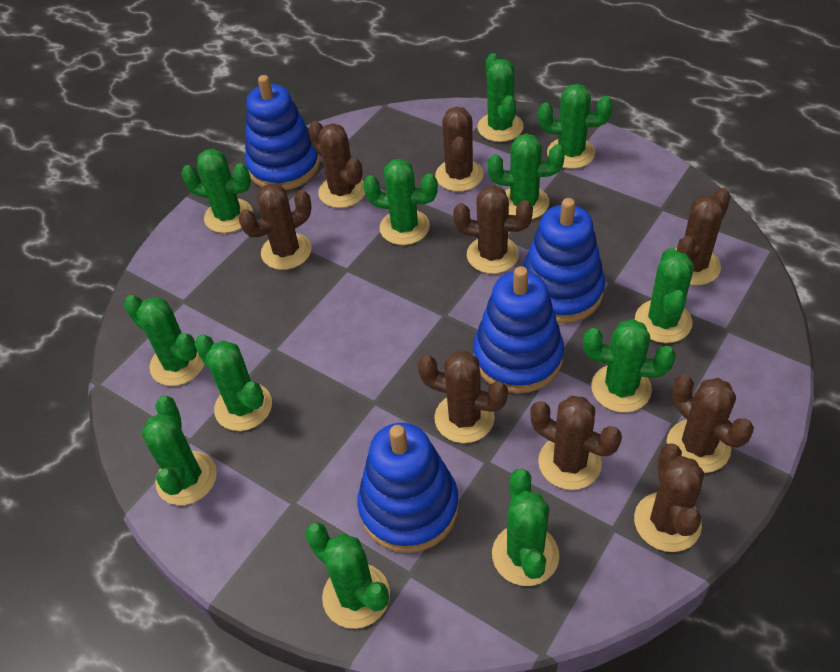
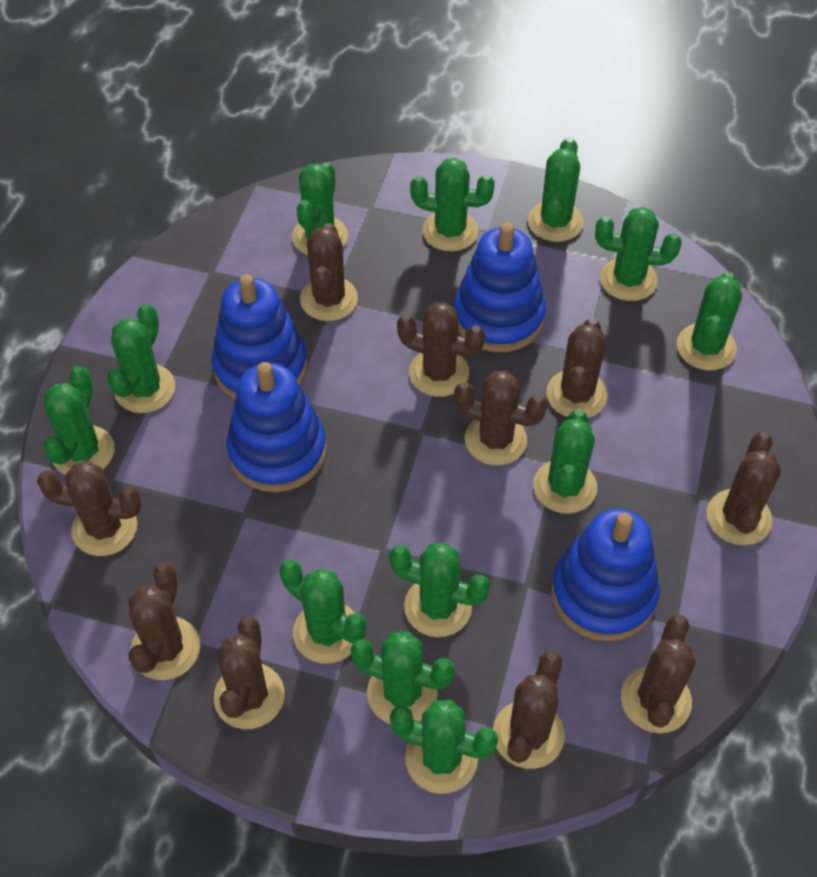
brown cactus: 9 -> 10

